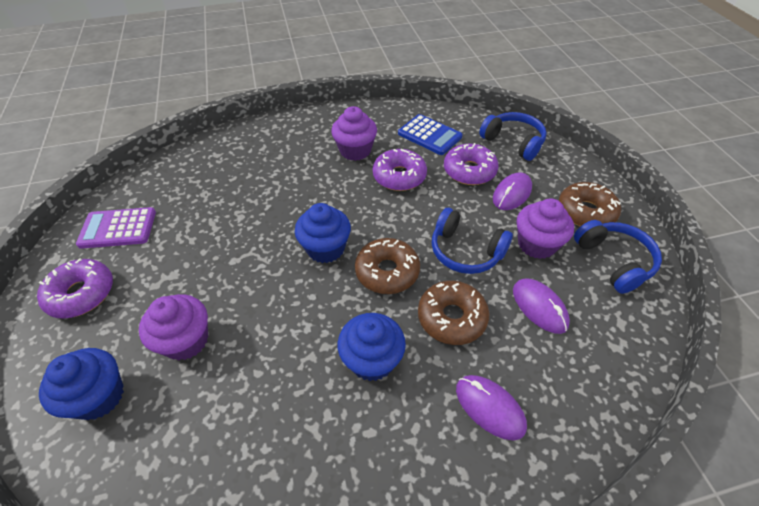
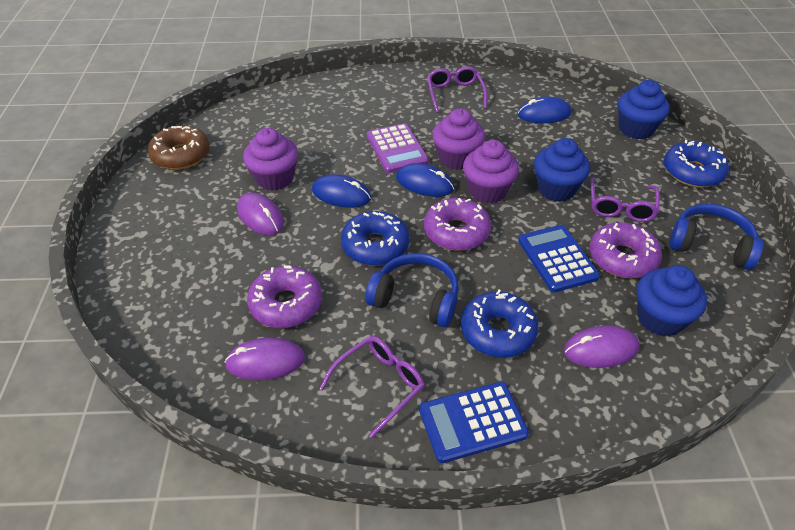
blue calculator: 1 -> 2
blue donut: 0 -> 3
blue headphones: 3 -> 2
blue mouse: 0 -> 3
brown donut: 3 -> 1
purple glasses: 0 -> 3

